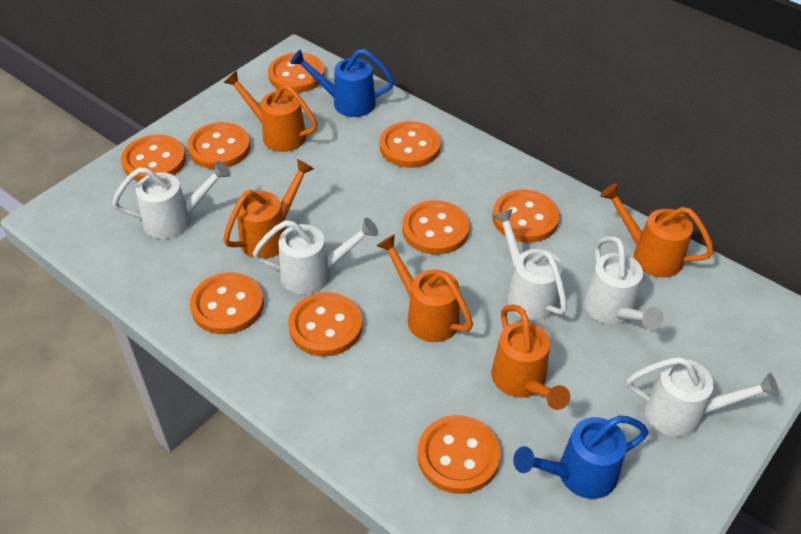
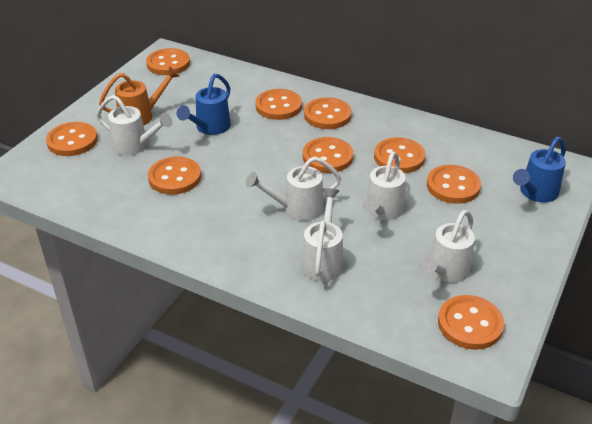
orange watering can: 5 -> 1

